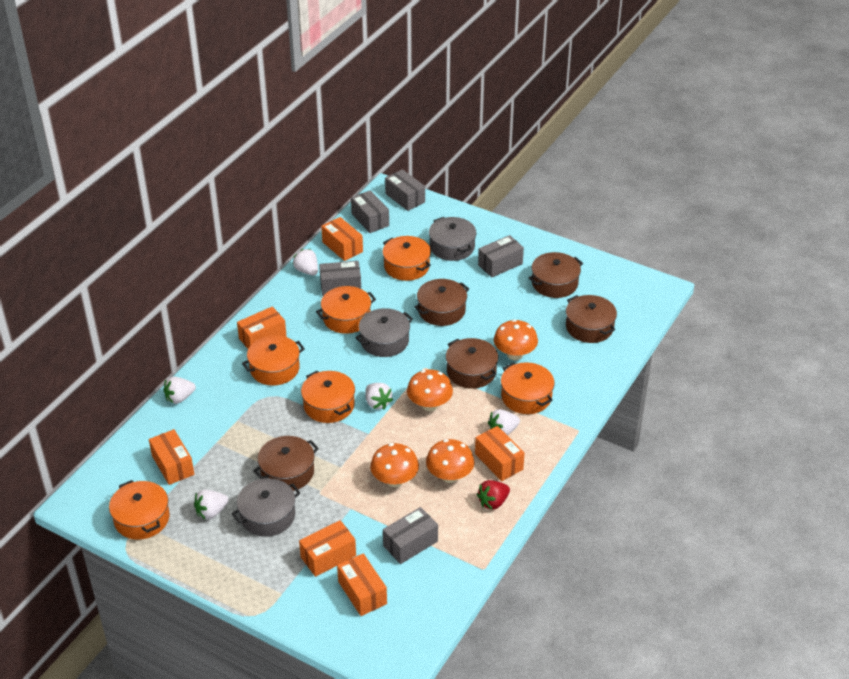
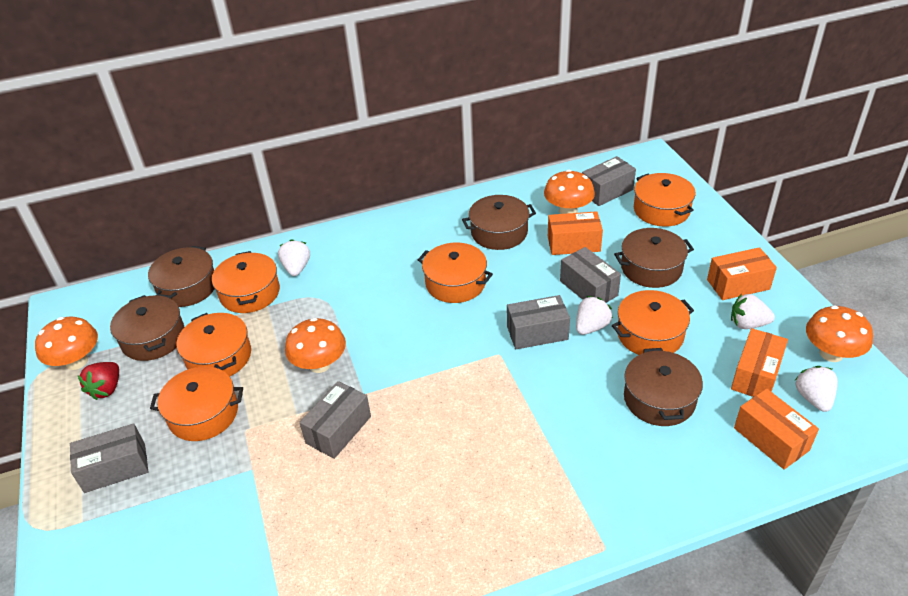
grey pot: 3 -> 0
orange box: 6 -> 4
white strawberry: 5 -> 4

